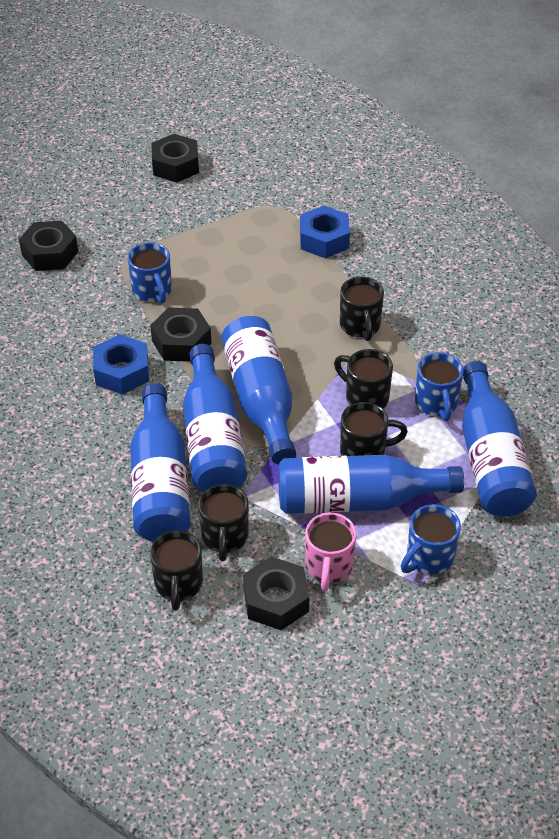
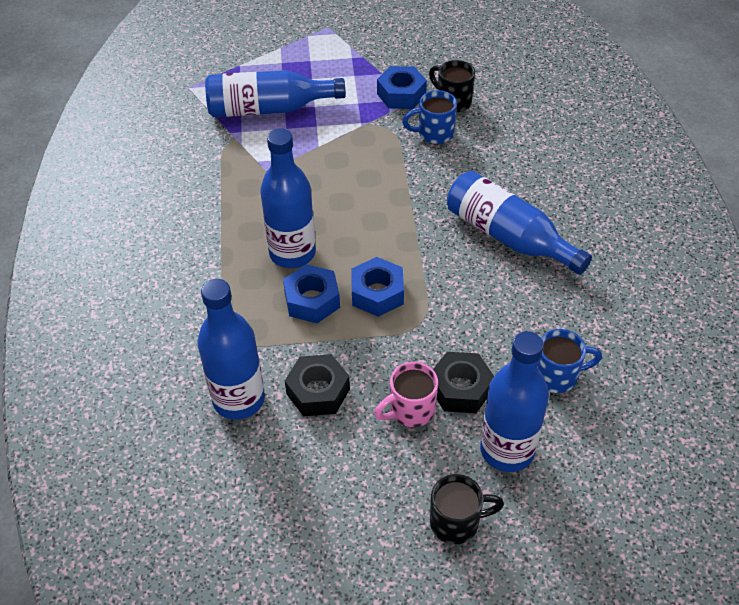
black mug: 5 -> 2
black nut: 4 -> 2
blue mug: 3 -> 2
blue nut: 2 -> 3

